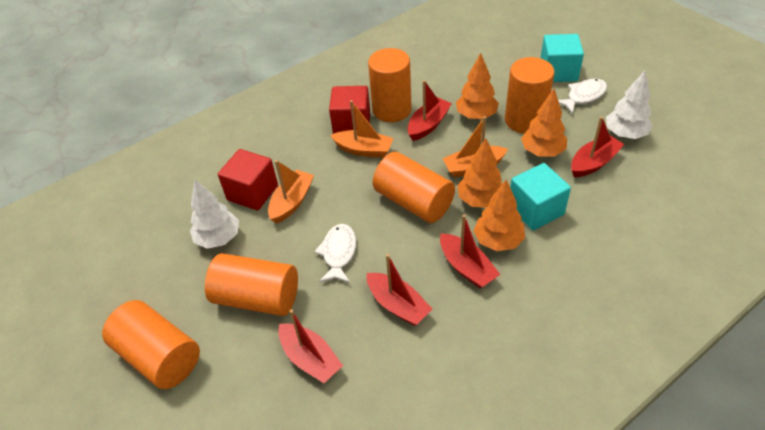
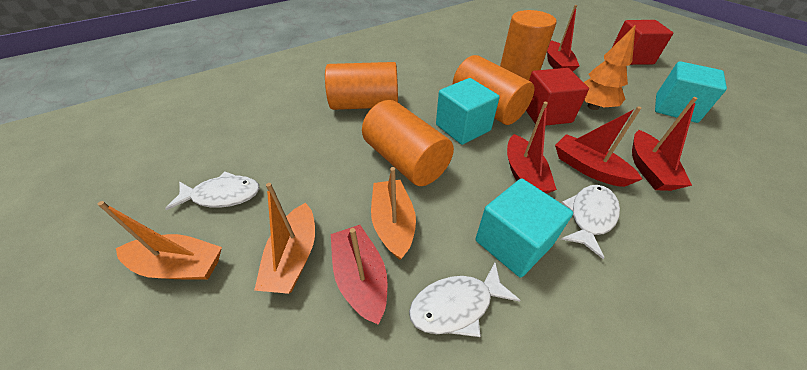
orange cylinder: 5 -> 4
orange tree: 4 -> 1
turquoise cube: 2 -> 3
white fish: 2 -> 3
white tree: 2 -> 0

